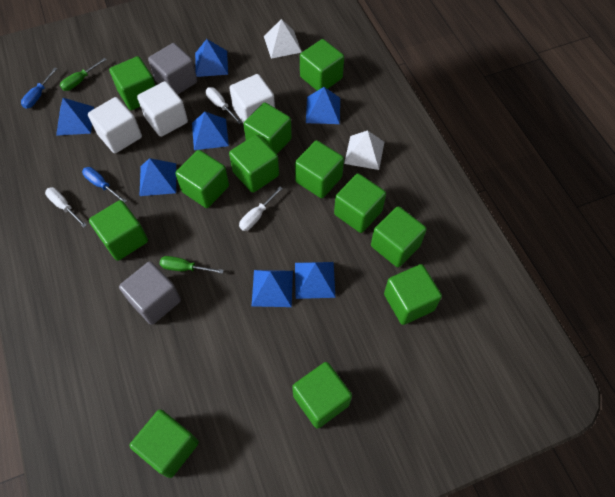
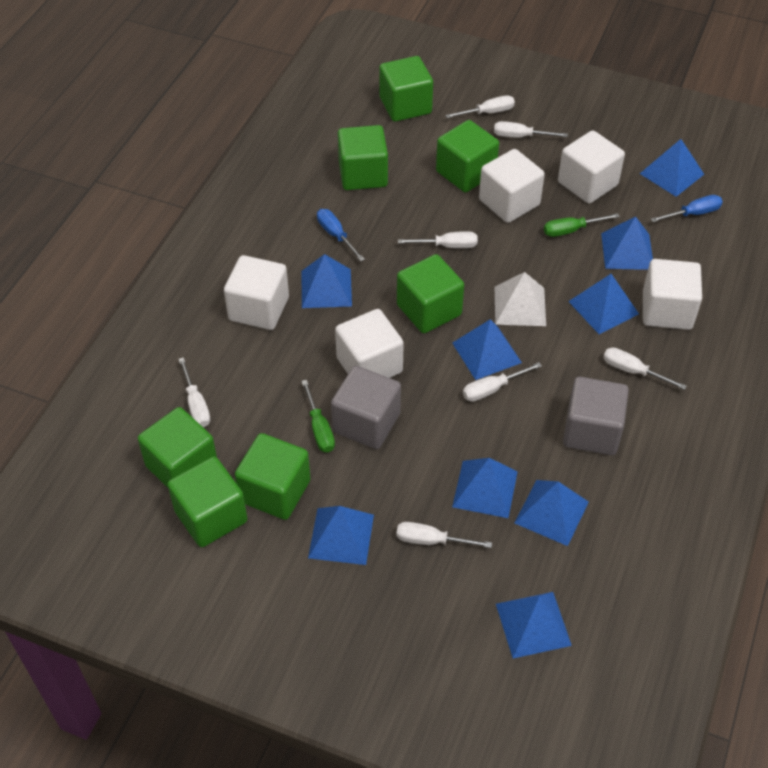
blue pyramid: 7 -> 9
green cube: 12 -> 7
white cube: 3 -> 5
white pyramid: 2 -> 1
white screwdriver: 3 -> 7

